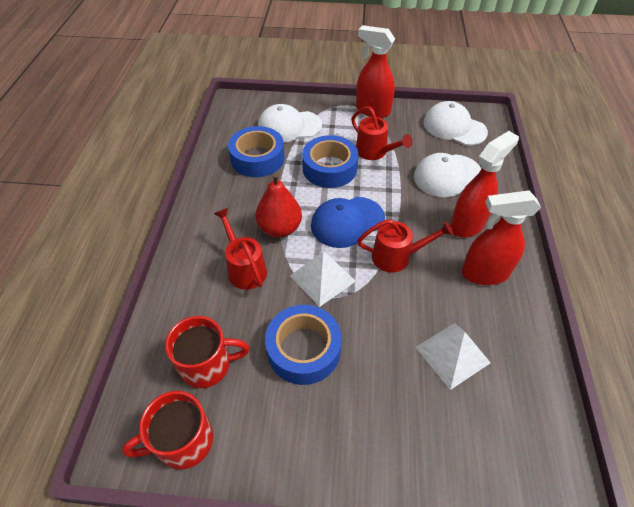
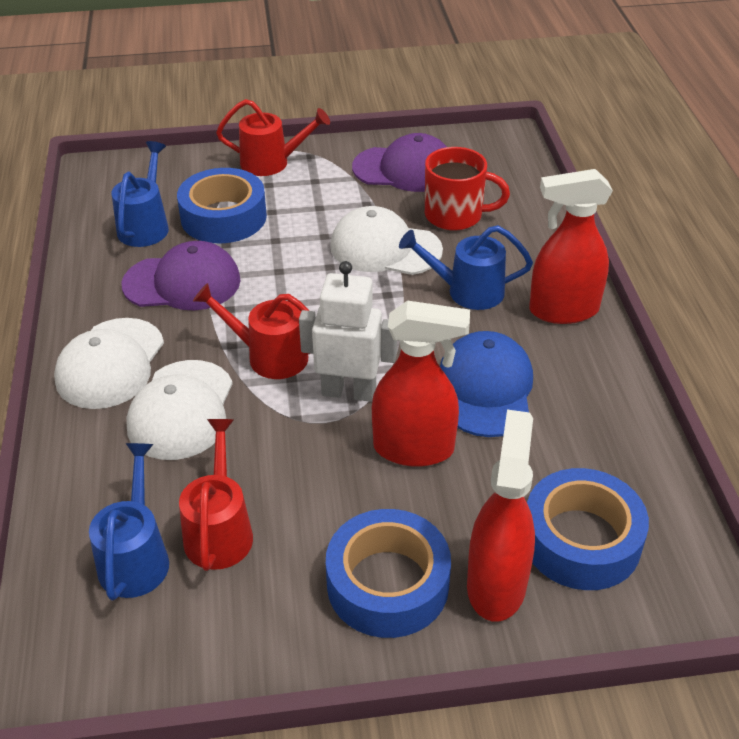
blue watering can: 0 -> 3
purple cap: 0 -> 2
red mug: 2 -> 1
red pear: 1 -> 0
white pyramid: 2 -> 0
white robot: 0 -> 1

